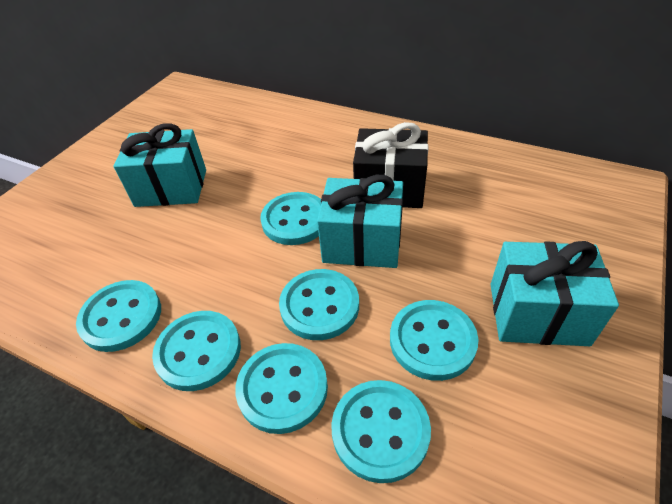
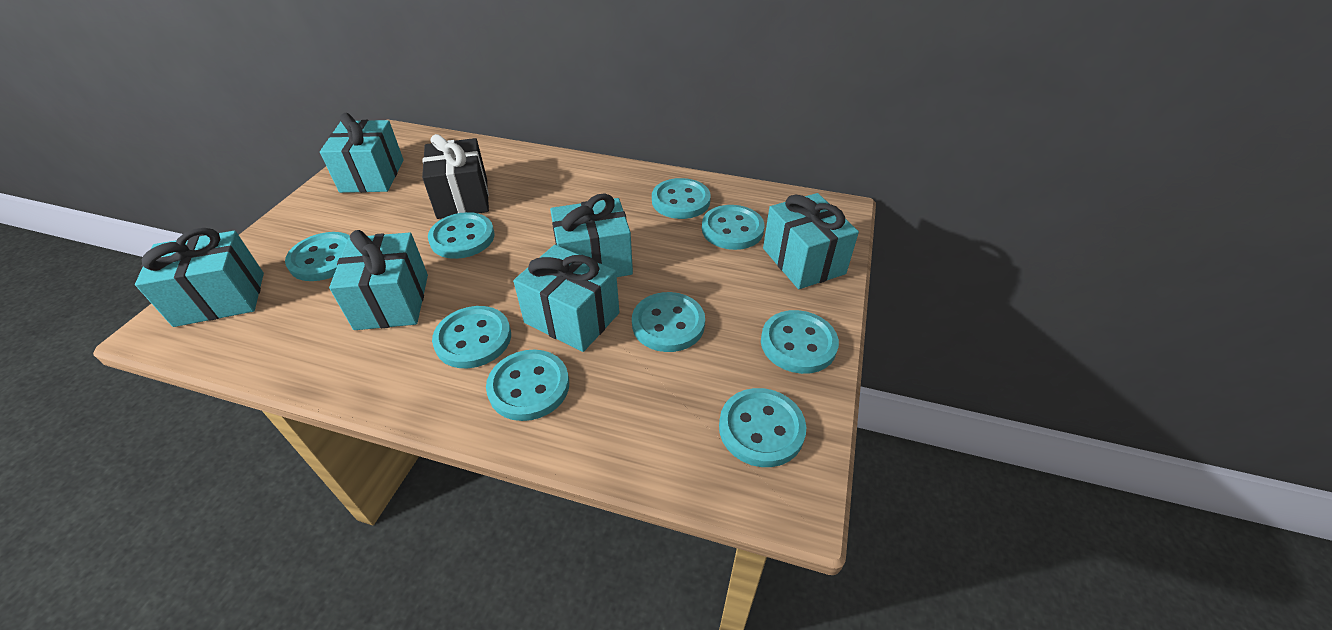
turquoise button: 7 -> 9
turquoise gift: 3 -> 6

